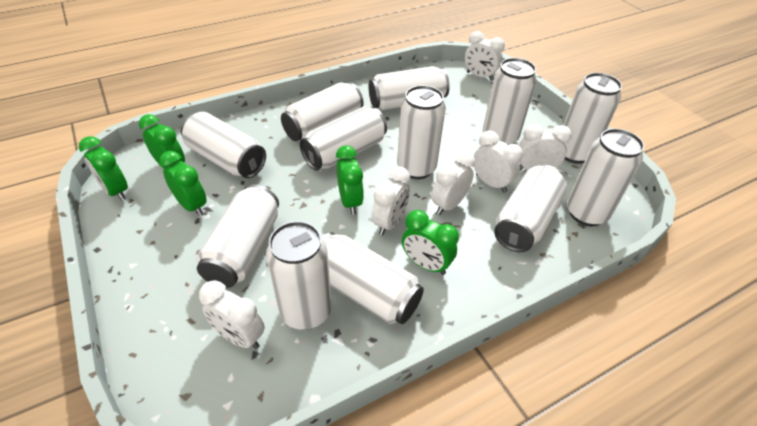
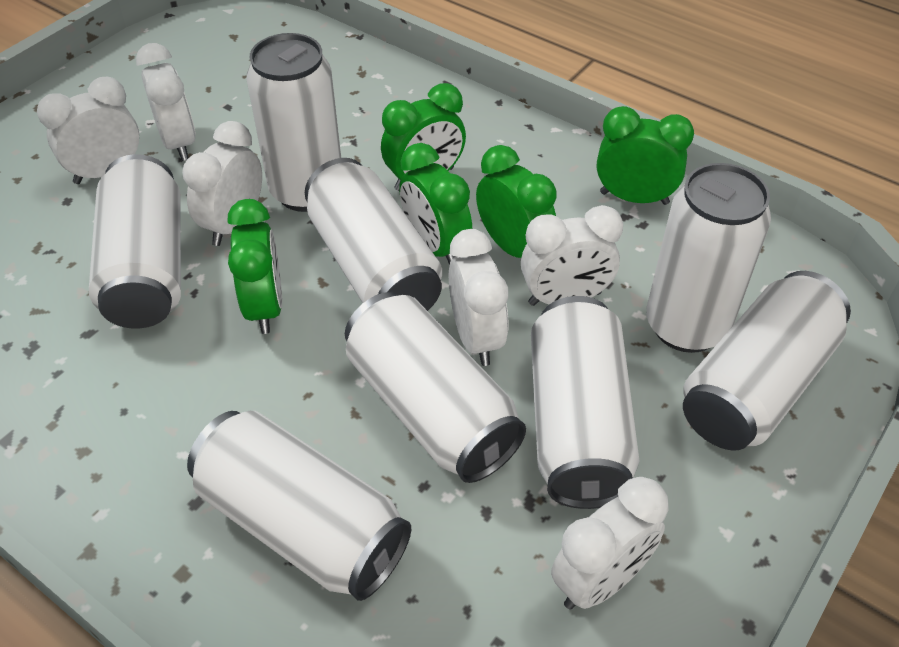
white can: 12 -> 8

